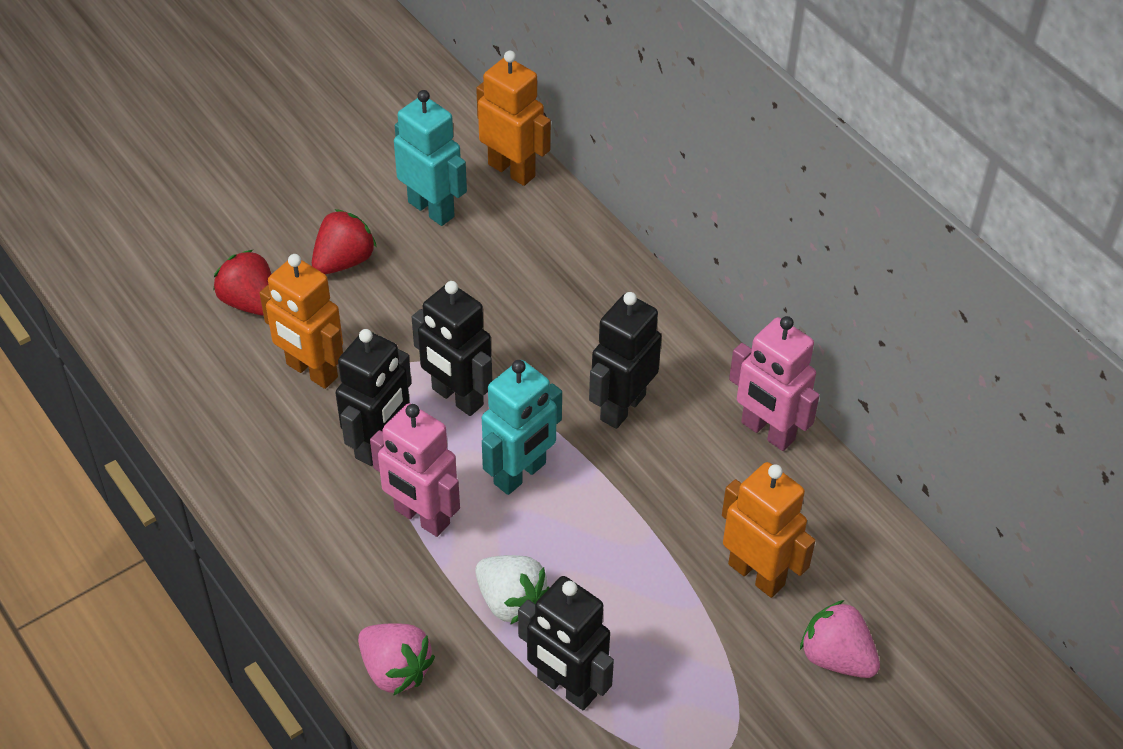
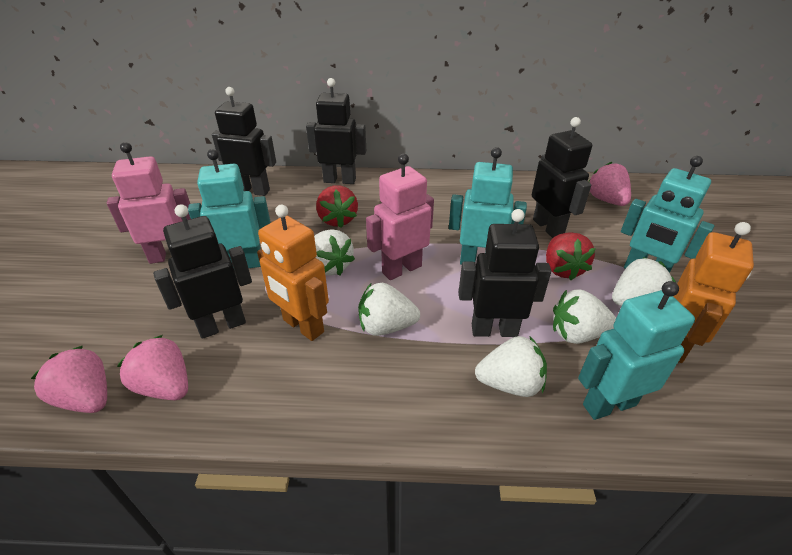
black robot: 4 -> 5
orange robot: 3 -> 2
pink strawberry: 2 -> 3
turquoise robot: 2 -> 4
white strawberry: 1 -> 5

